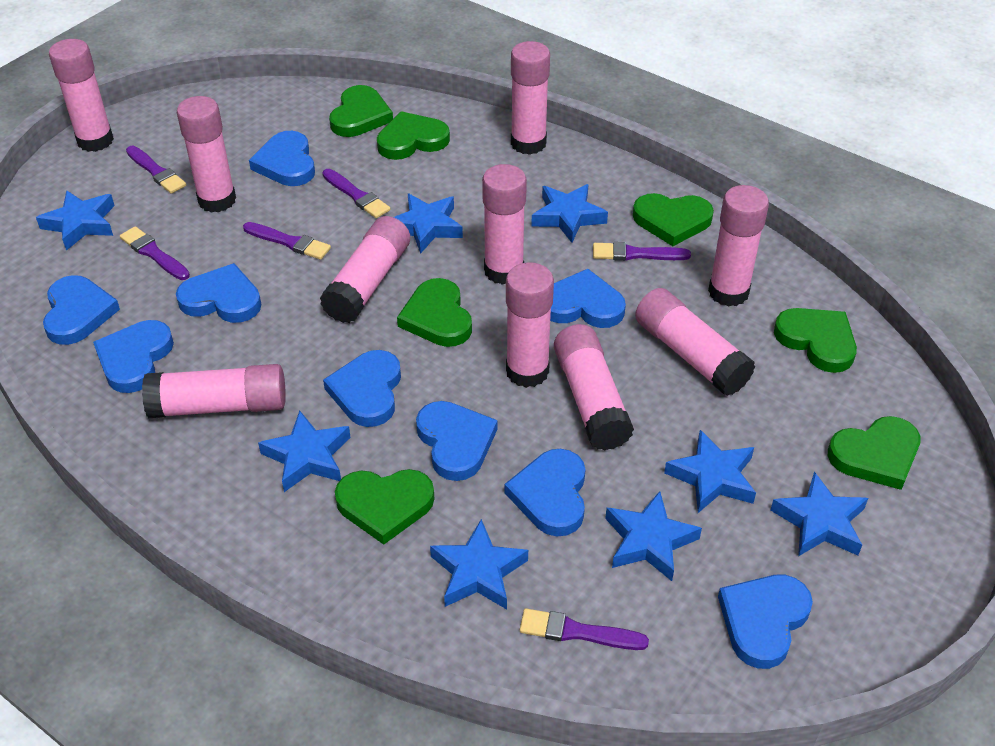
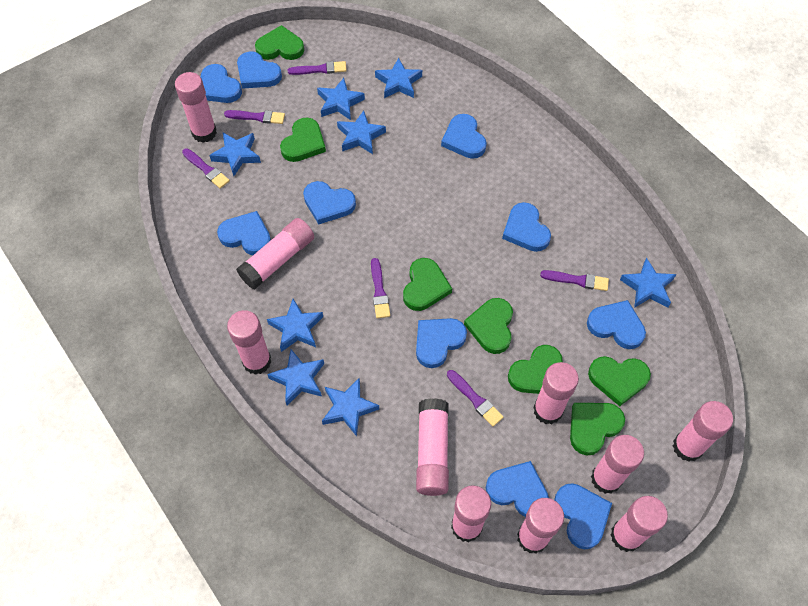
blue heart: 9 -> 10

